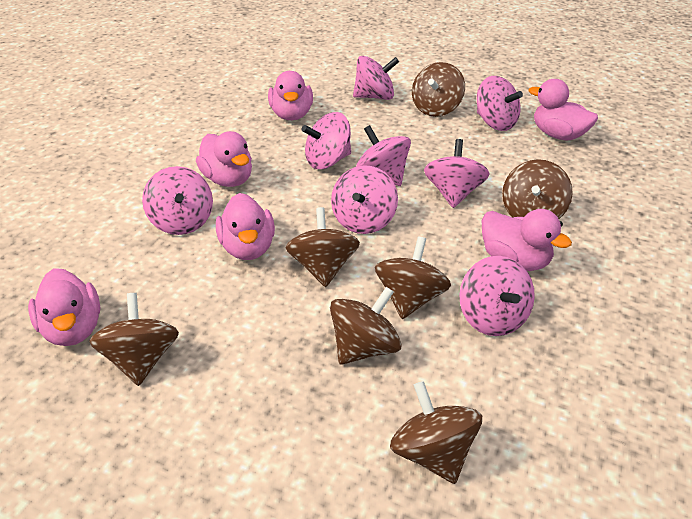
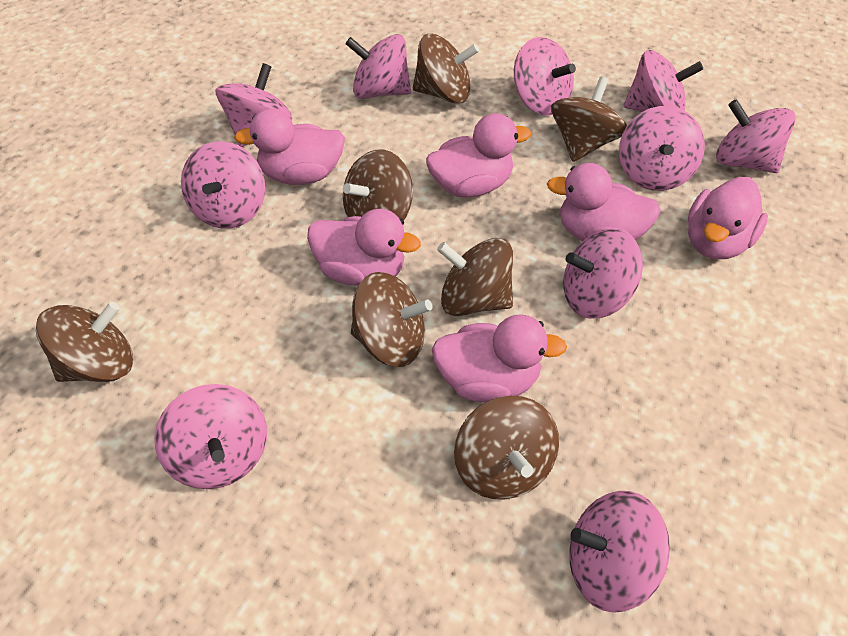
pink spinning top: 8 -> 10

